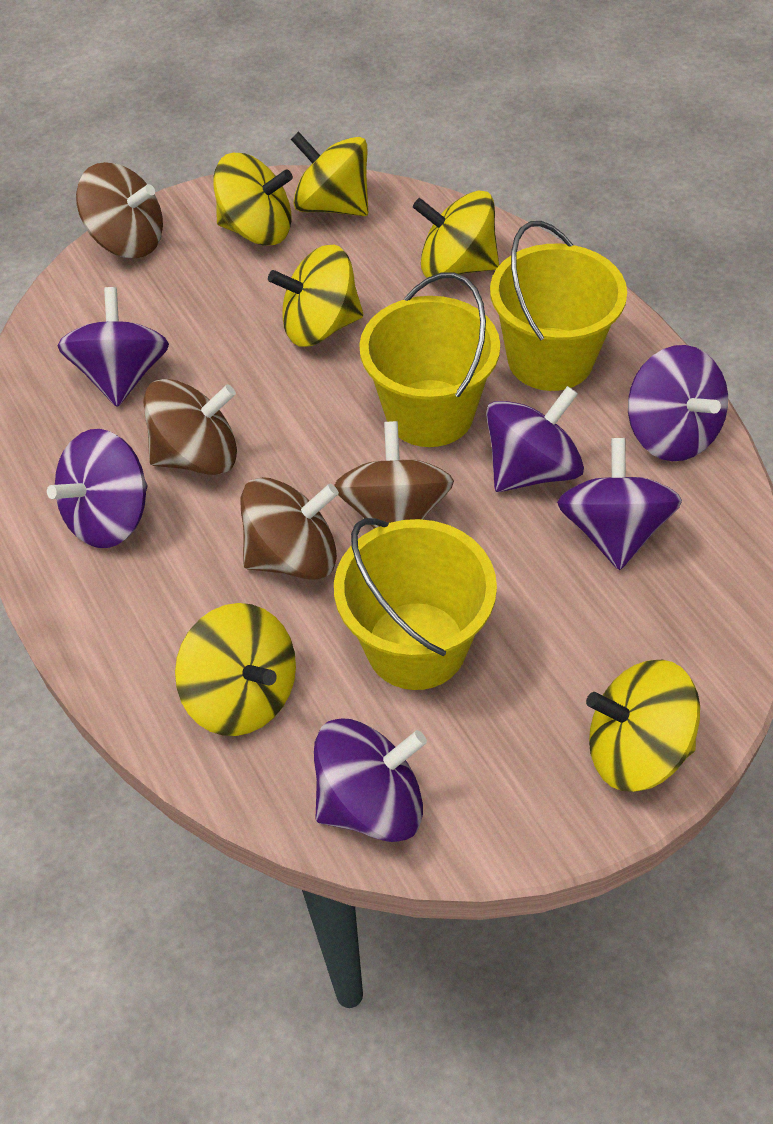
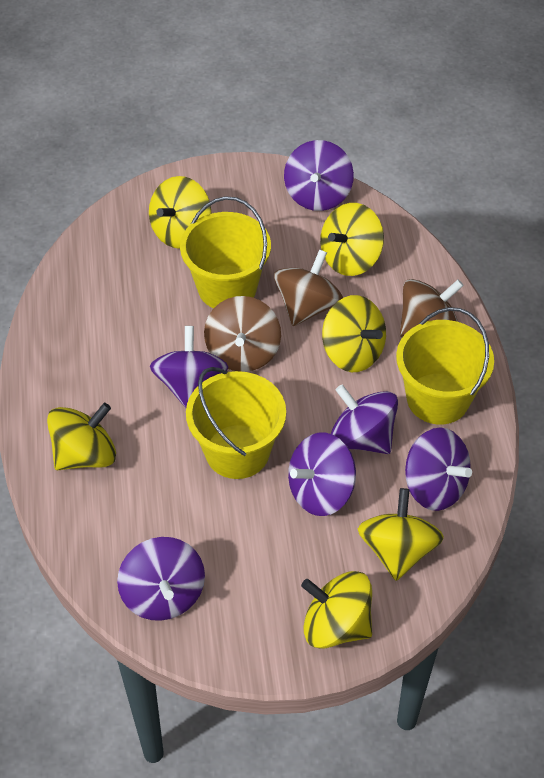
brown spinning top: 4 -> 3

